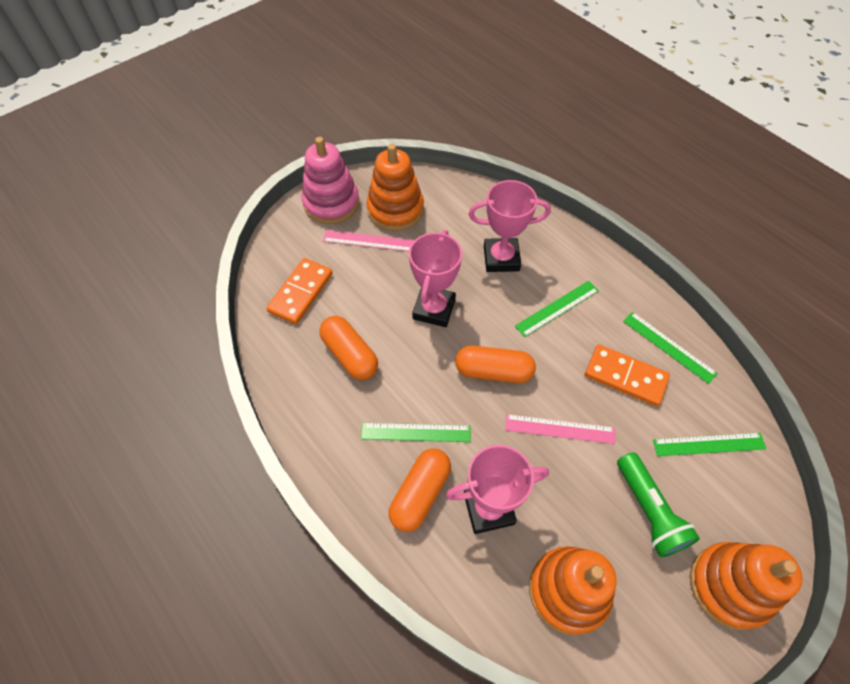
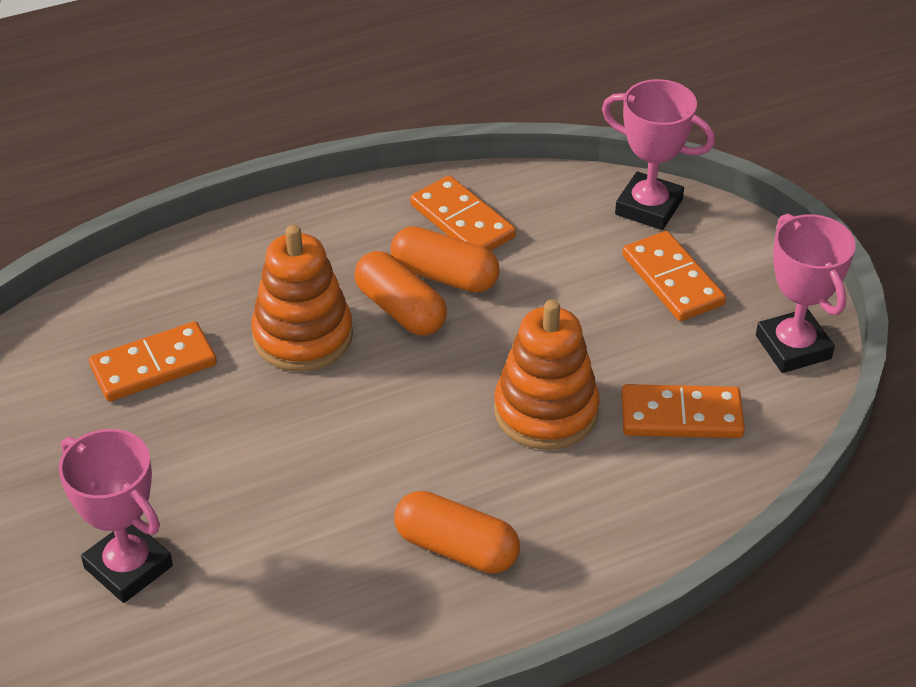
green flashlight: 1 -> 0
green ruler: 4 -> 0
orange domino: 2 -> 4
orange stacking toy: 3 -> 2
pink ruler: 2 -> 0
pink stacking toy: 1 -> 0

